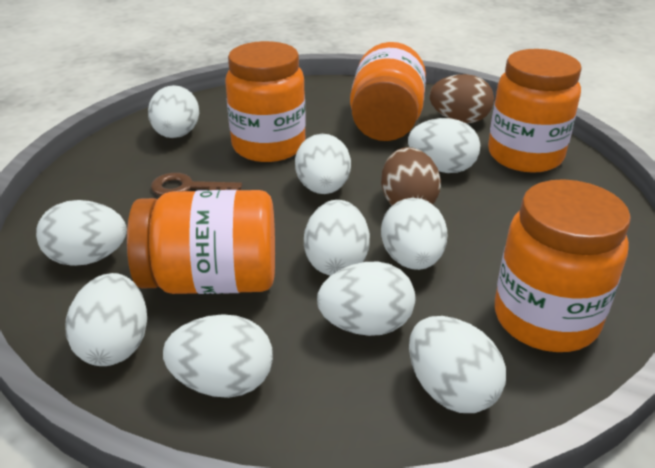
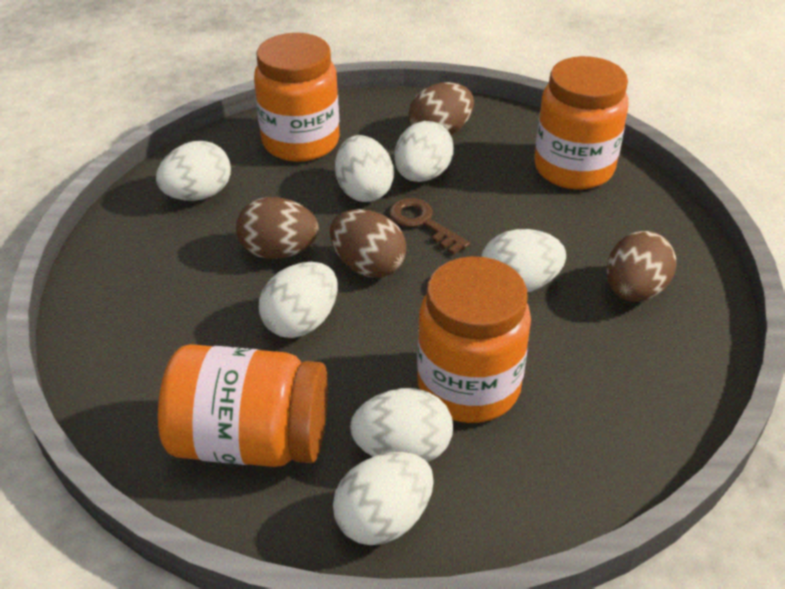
brown egg: 2 -> 4
orange jar: 5 -> 4
white egg: 10 -> 7

